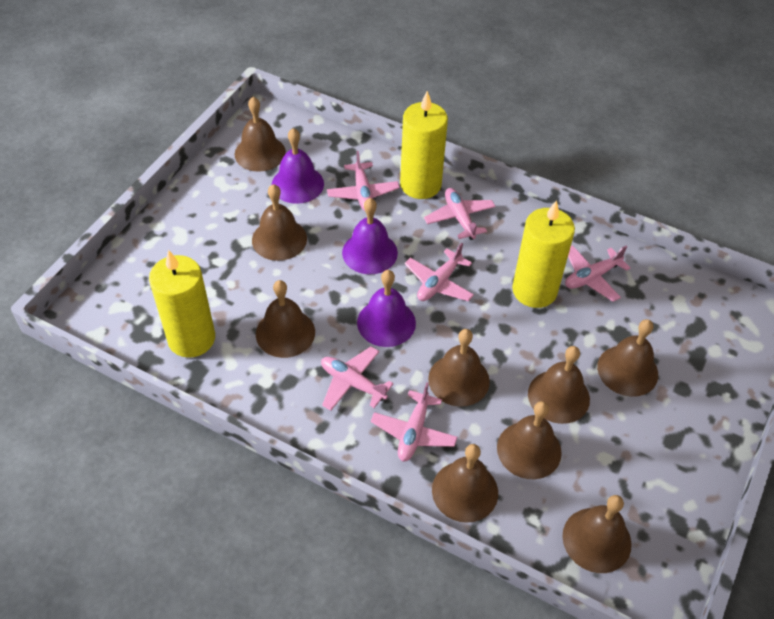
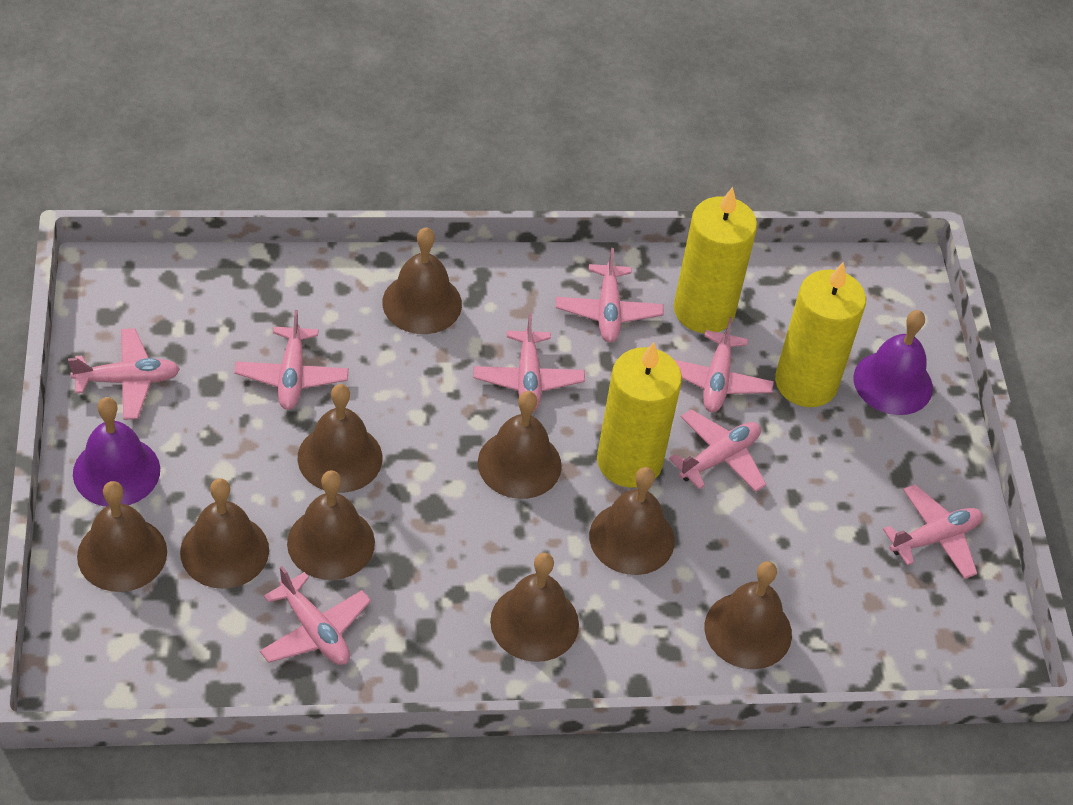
pink plane: 6 -> 8
purple bell: 3 -> 2

